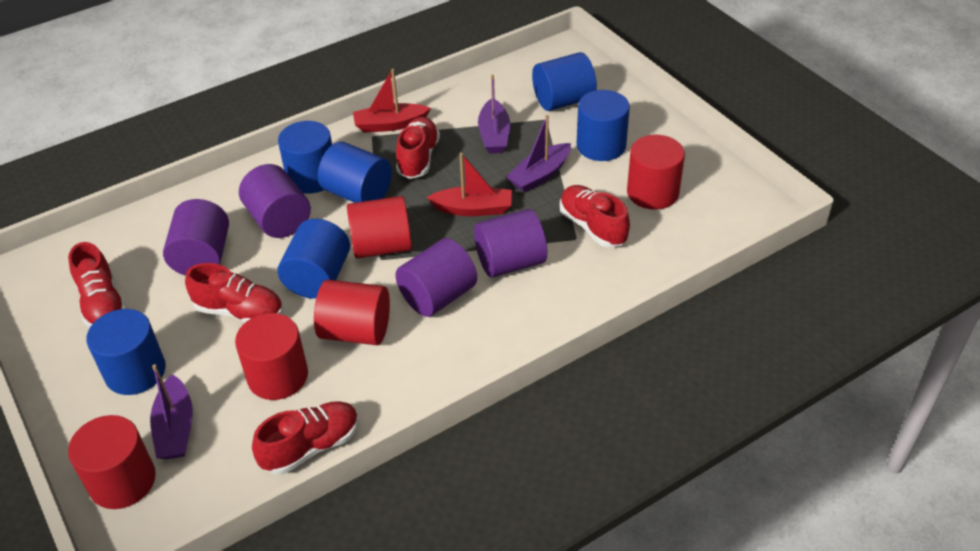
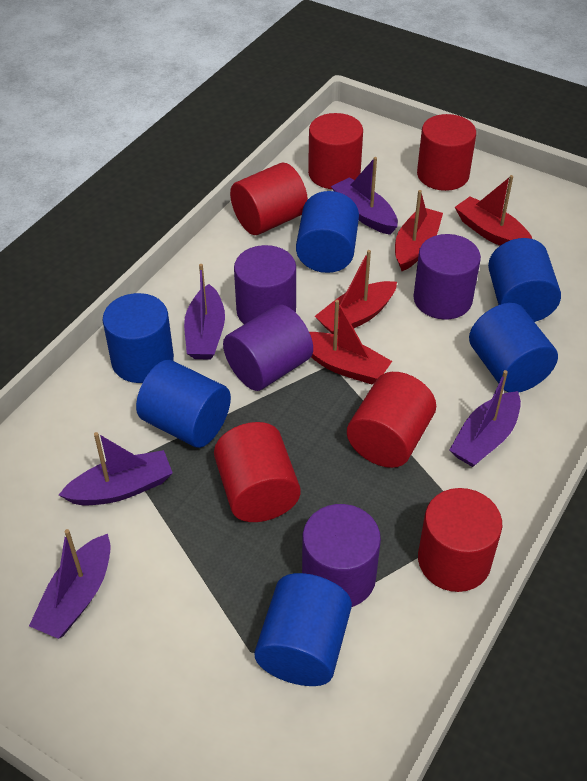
purple boat: 3 -> 5
red boat: 2 -> 4
red cylinder: 5 -> 6
red shoe: 5 -> 0

